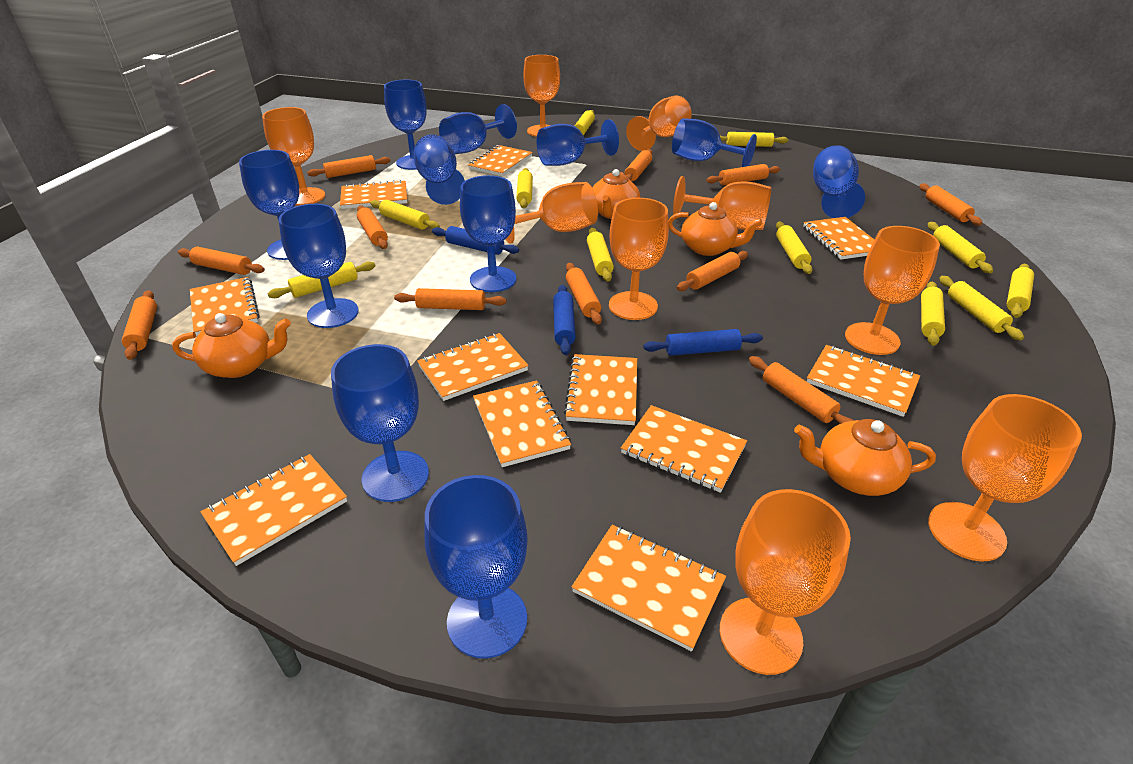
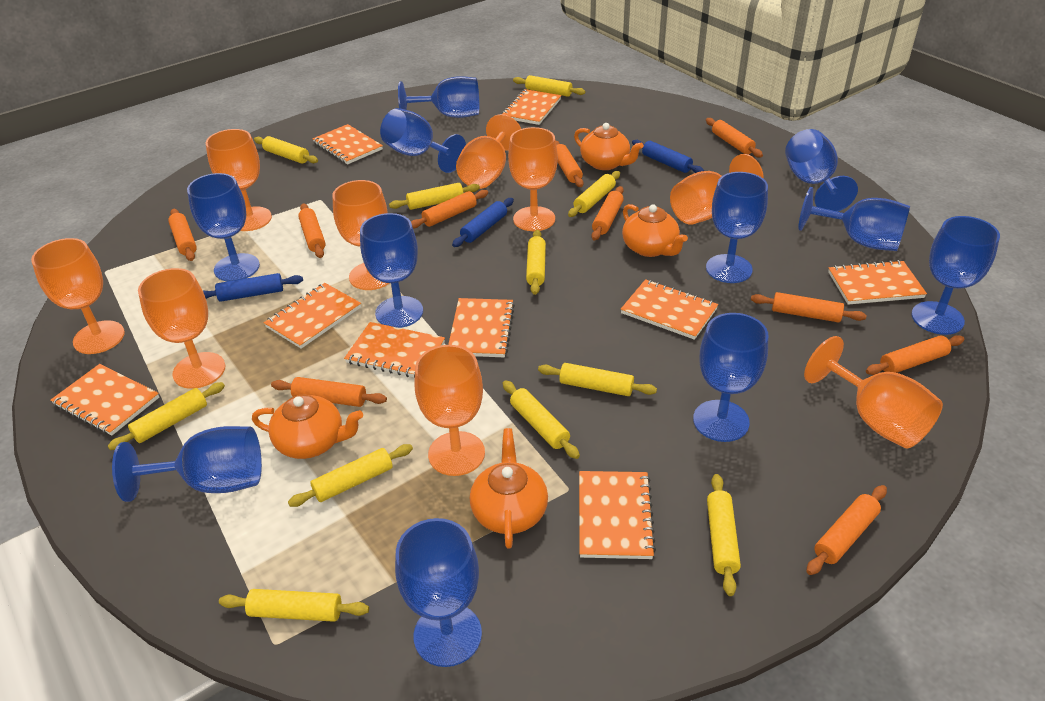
orange notebook: 11 -> 9
orange rolling pin: 11 -> 10

